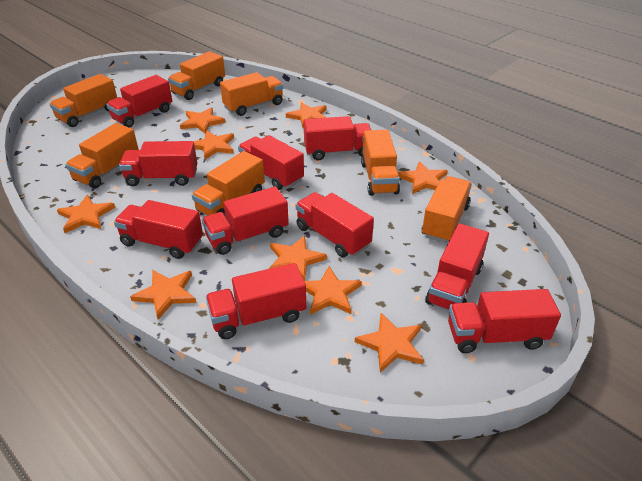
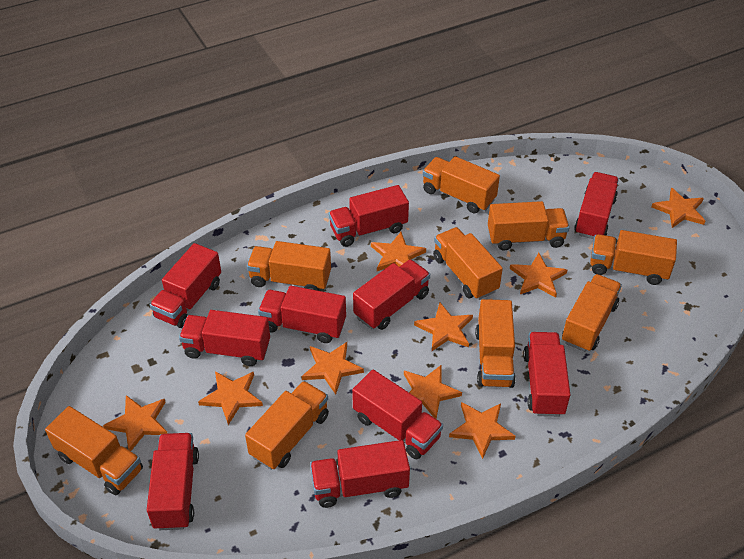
orange truck: 7 -> 9

